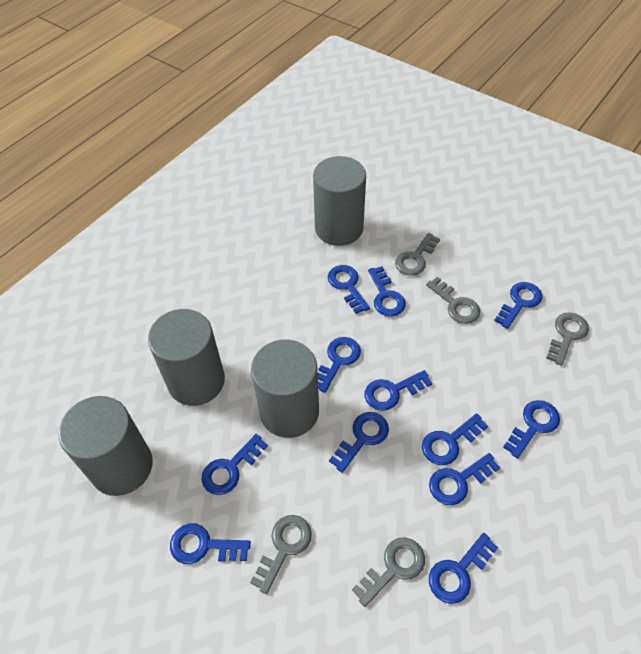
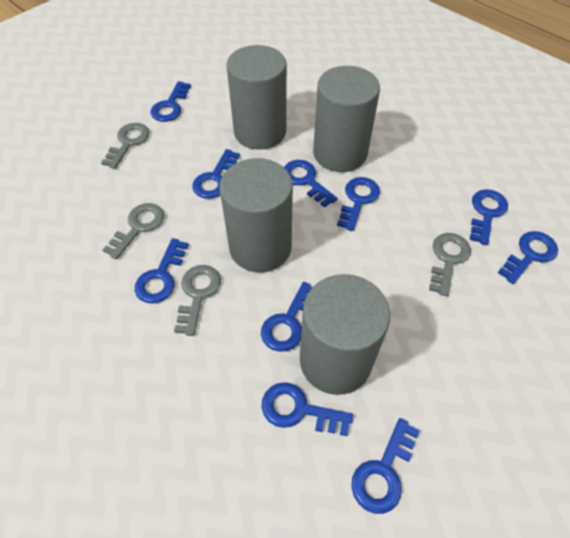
blue key: 12 -> 10
grey key: 5 -> 4

